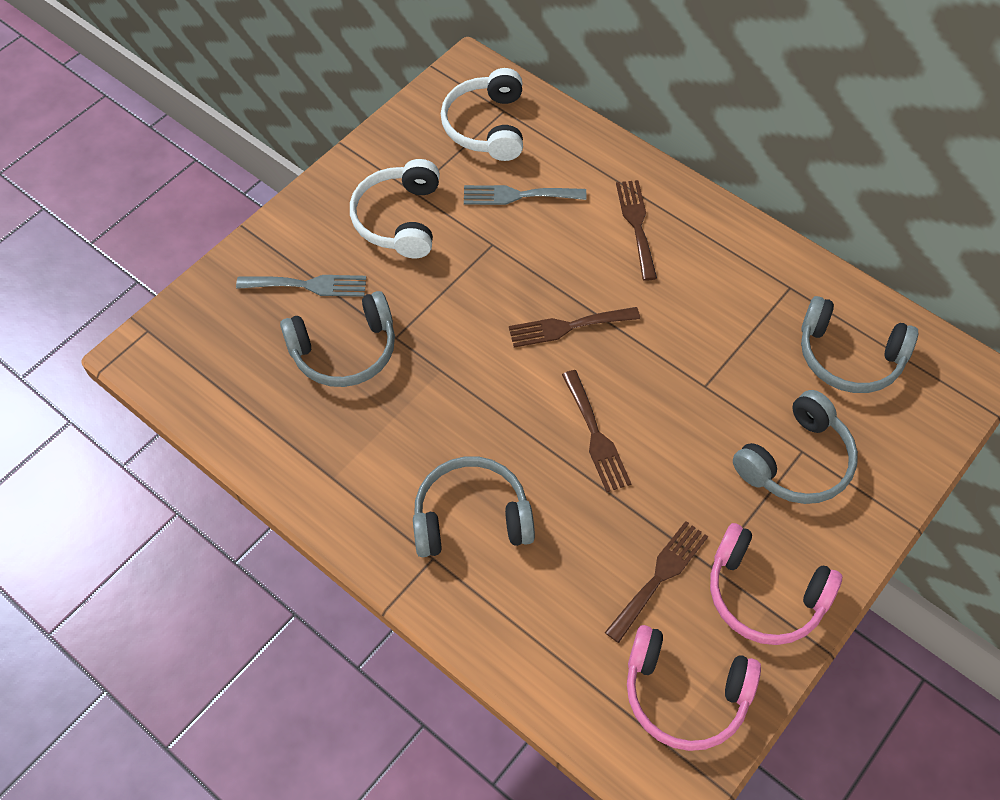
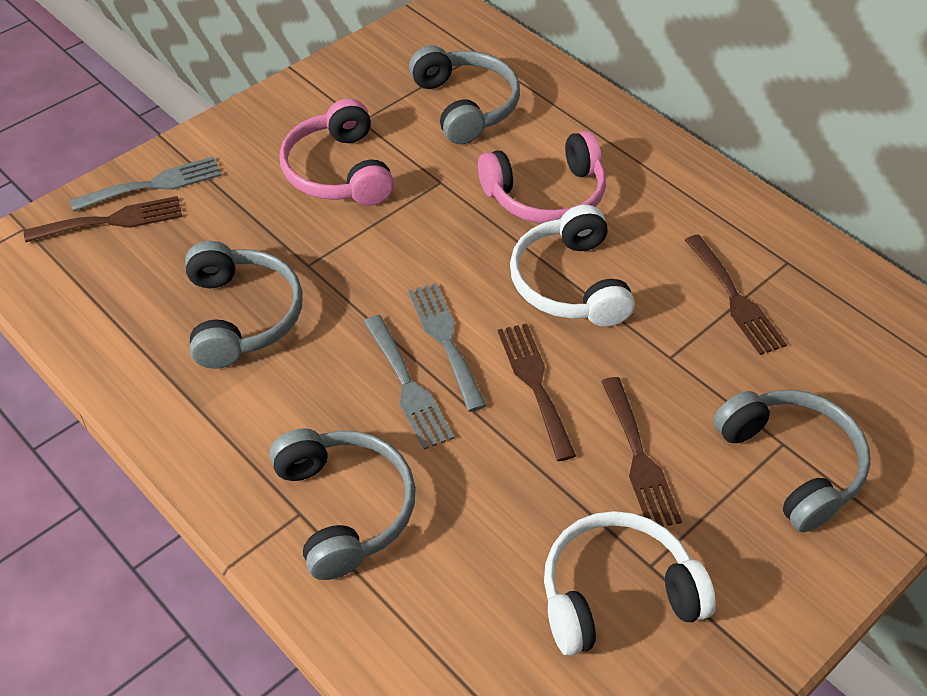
grey fork: 2 -> 3

